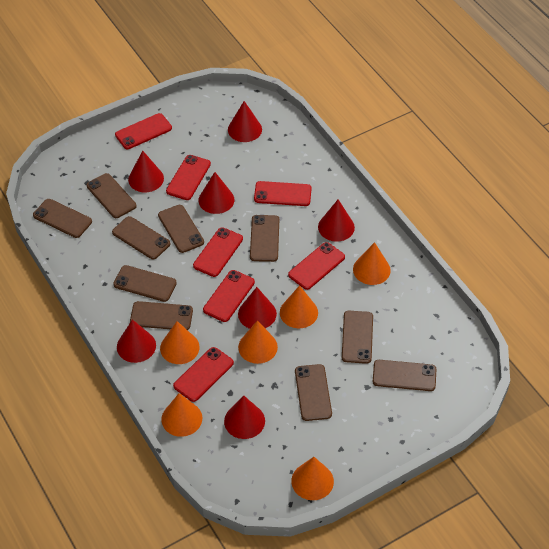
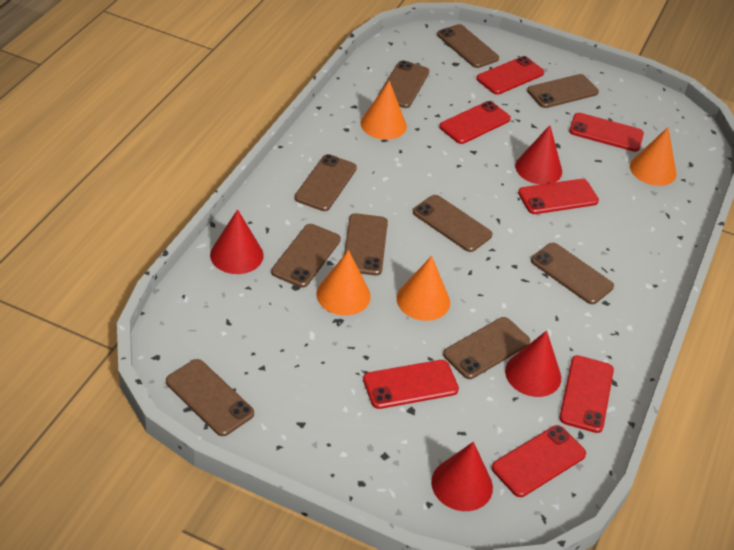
orange cone: 6 -> 4
red cone: 7 -> 4

